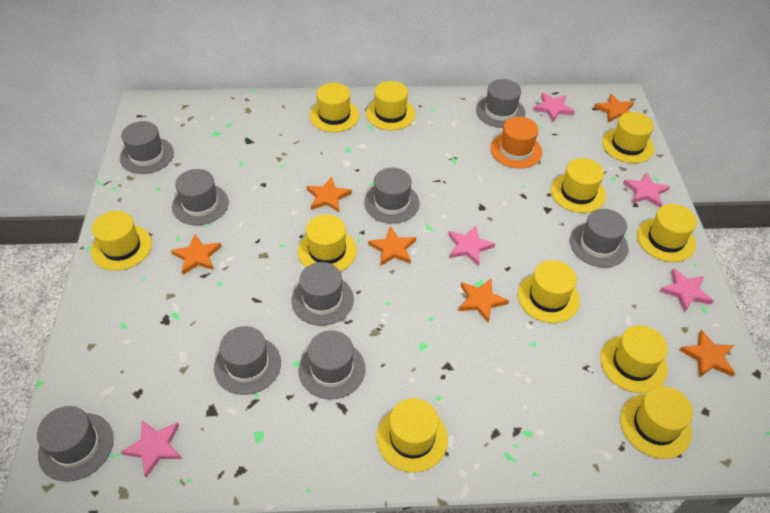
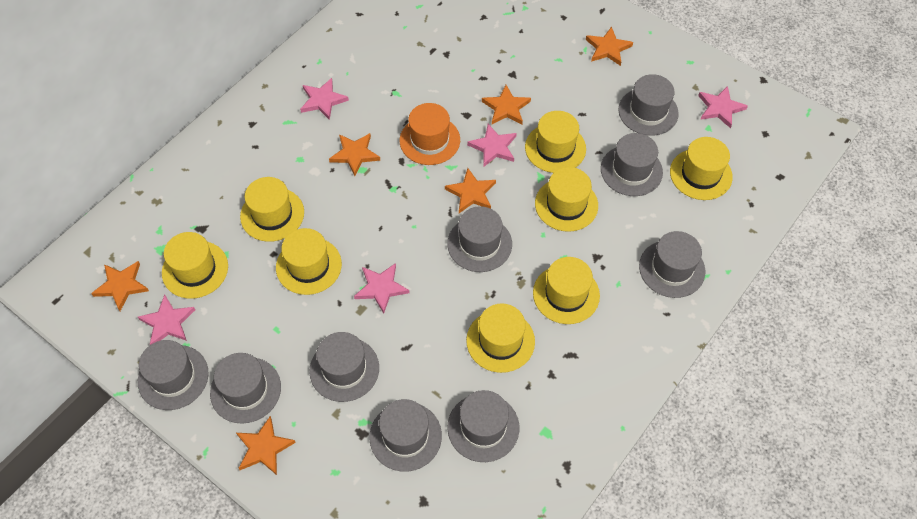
yellow hat: 11 -> 8

